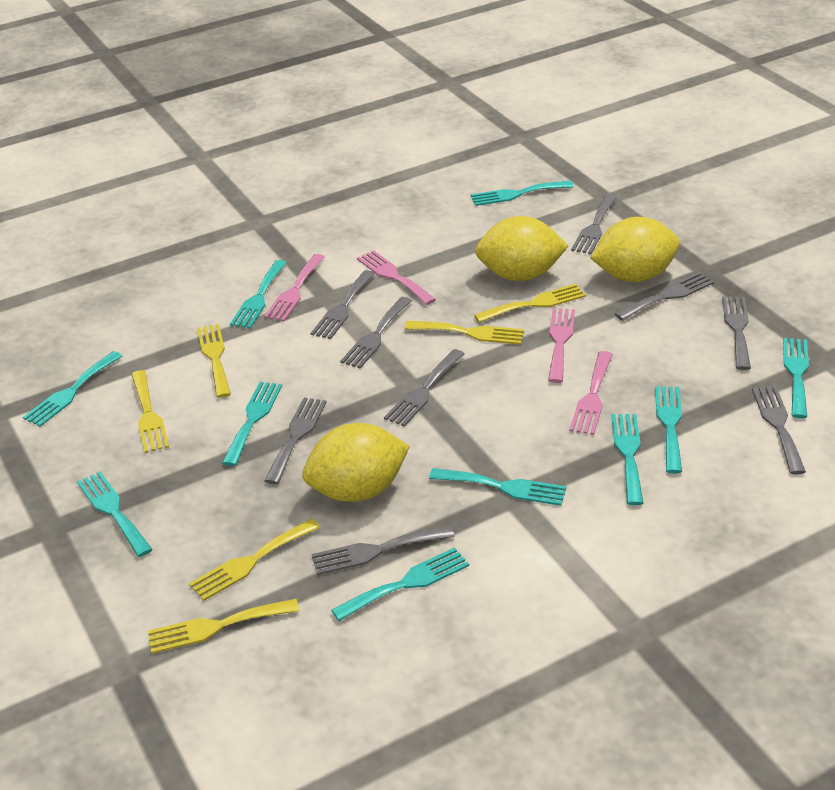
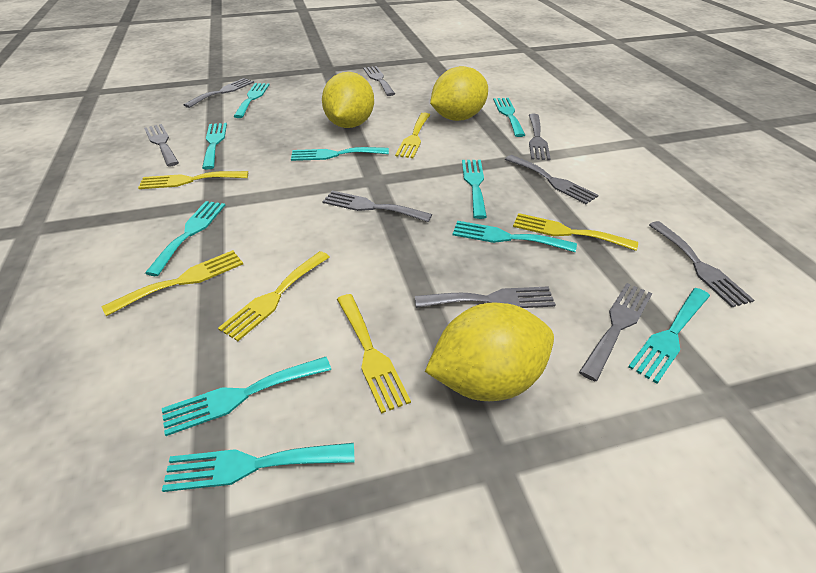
pink fork: 4 -> 0

